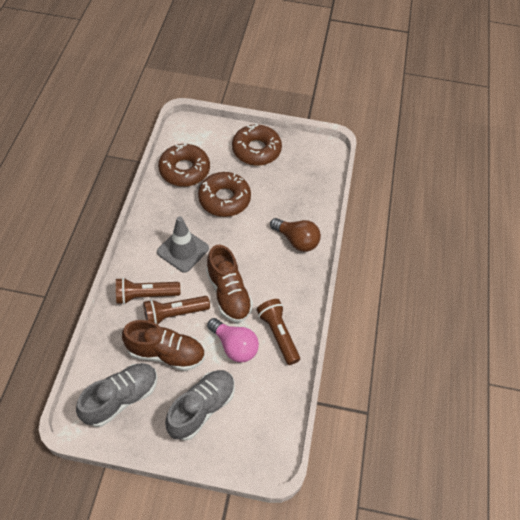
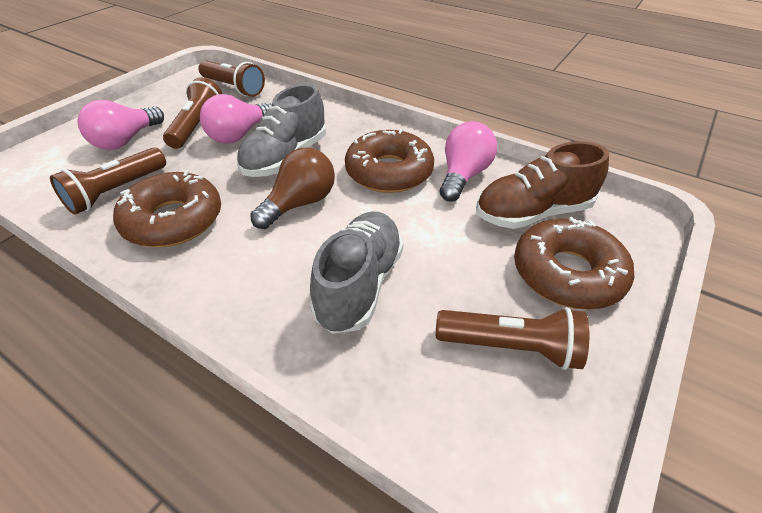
brown flashlight: 3 -> 4
brown shoe: 2 -> 1
grey traffic cone: 1 -> 0
pink light bulb: 1 -> 3

